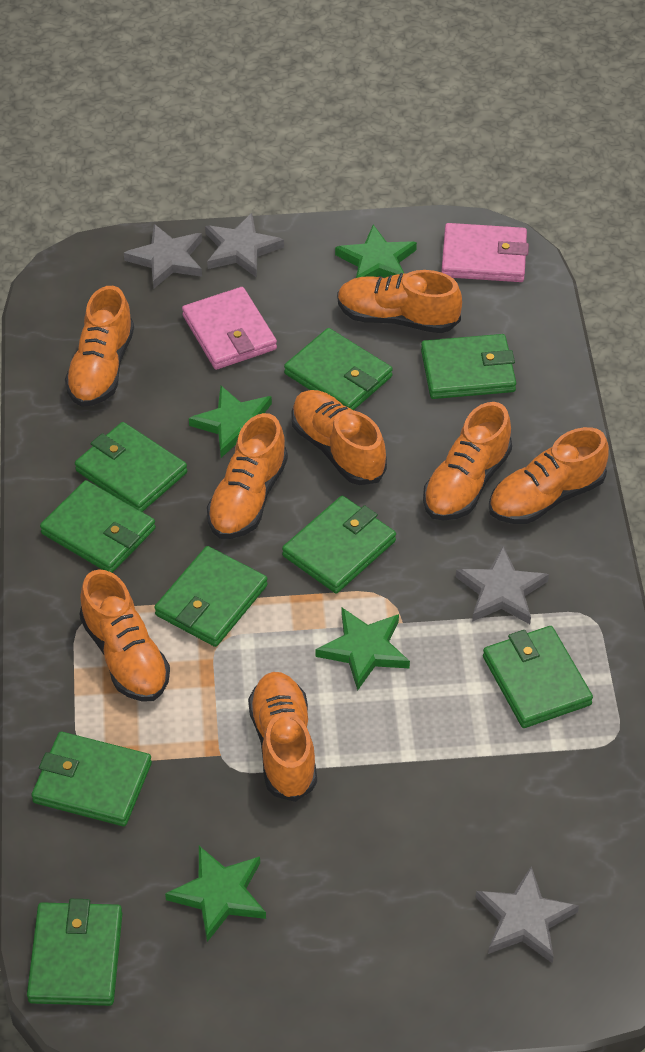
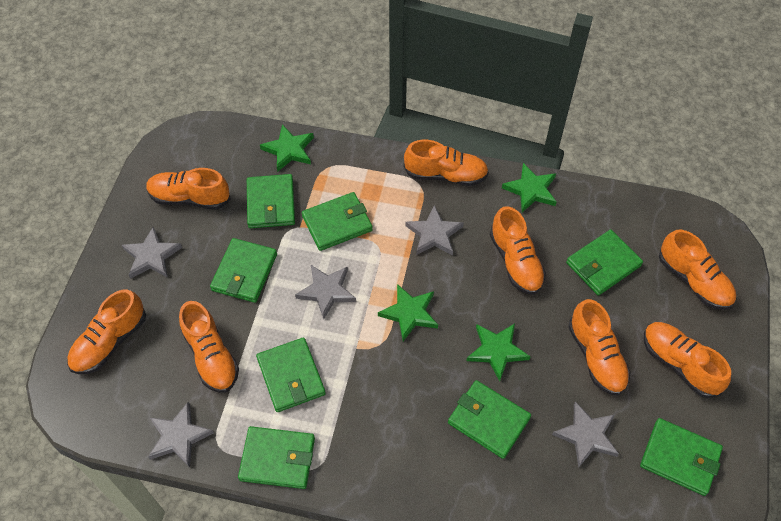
green wallet: 9 -> 8
grey star: 4 -> 5
pink wallet: 2 -> 0

